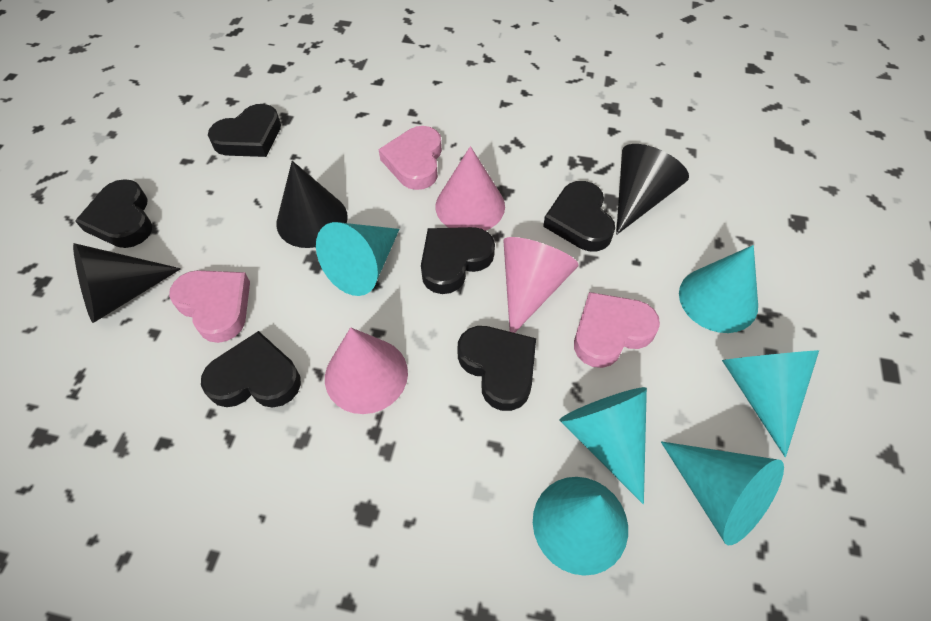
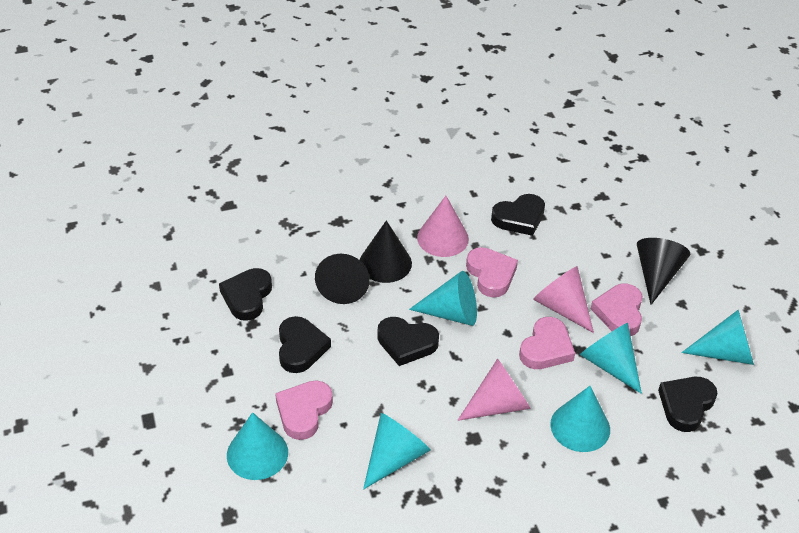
black heart: 6 -> 5
pink heart: 3 -> 4

